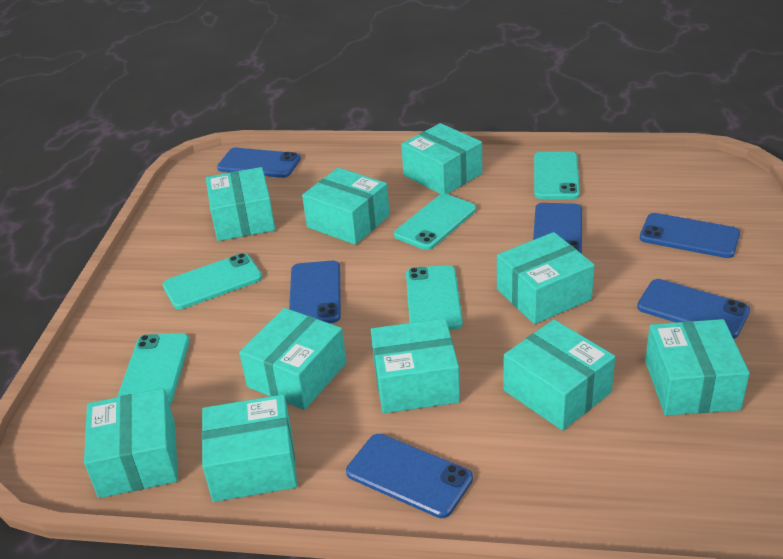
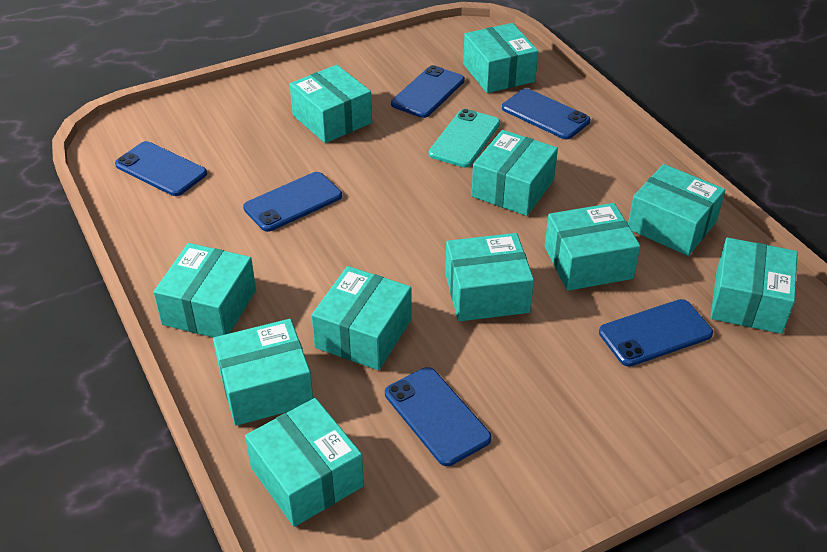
turquoise box: 10 -> 11
turquoise phone: 5 -> 1

